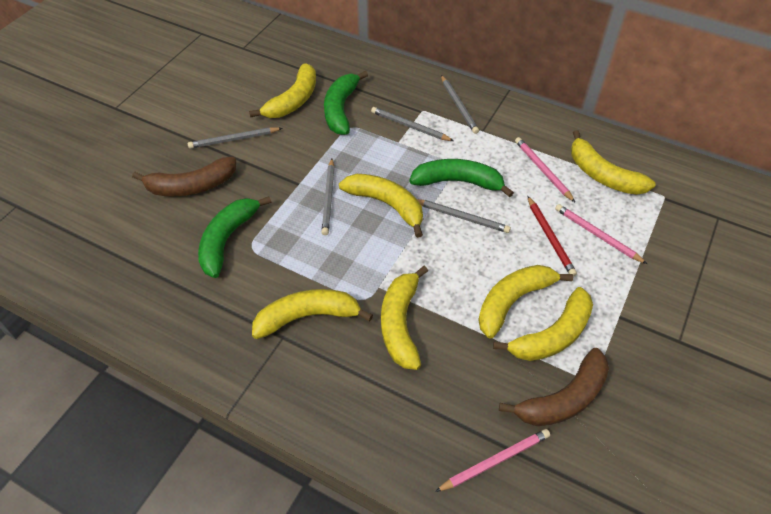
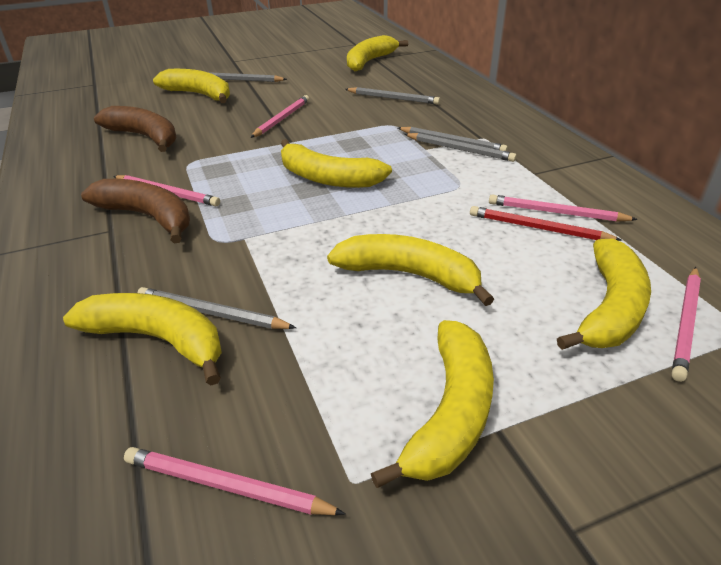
green banana: 3 -> 0
pink pencil: 3 -> 5

